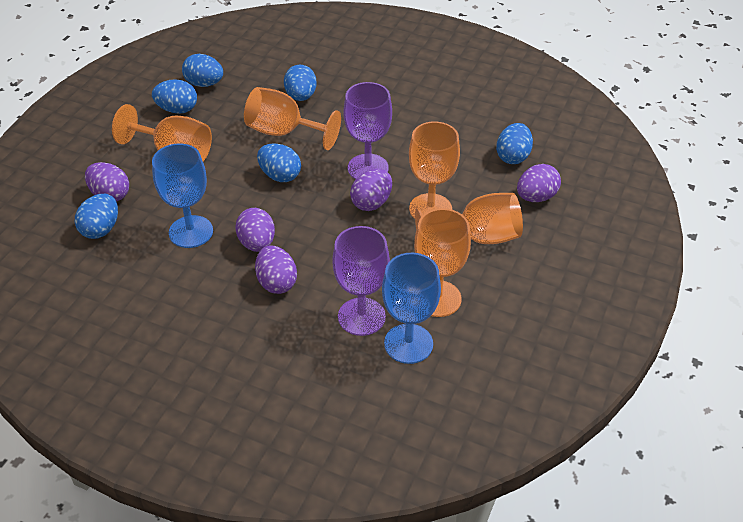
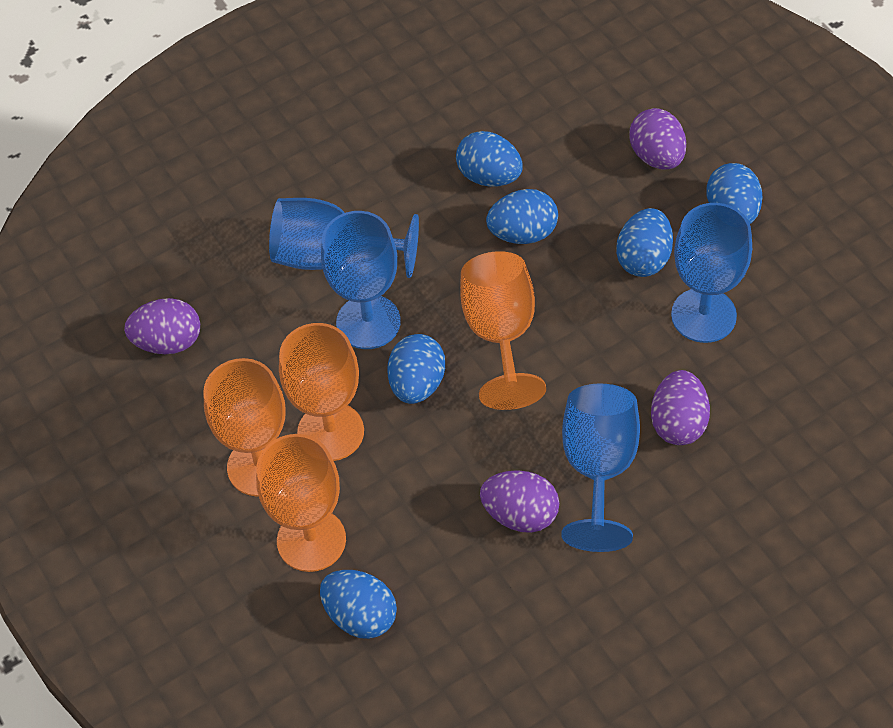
blue goblet: 2 -> 4
orange goblet: 5 -> 4
purple egg: 5 -> 4
purple goblet: 2 -> 0

